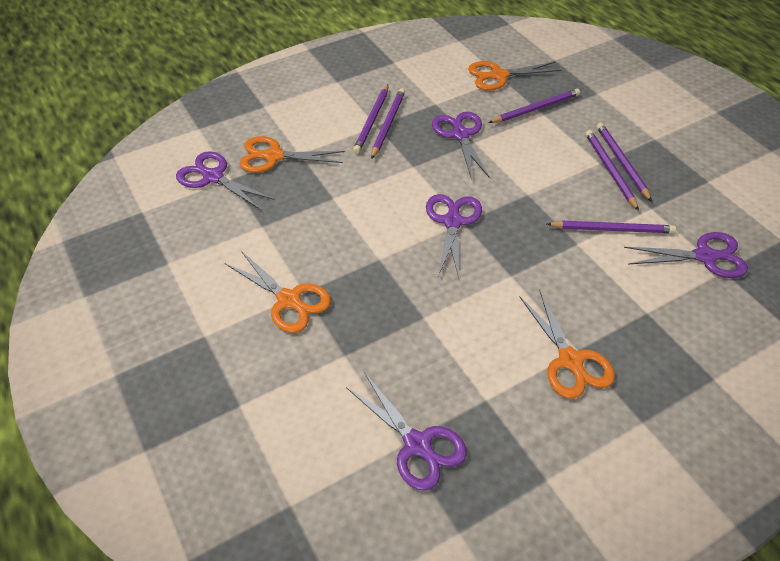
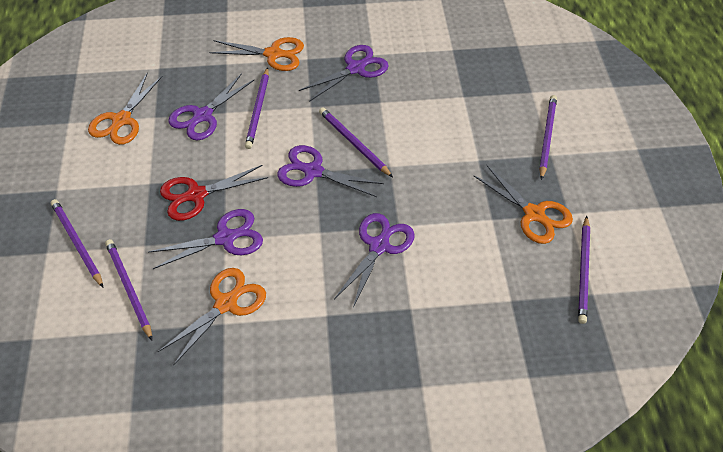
red scissors: 0 -> 1

